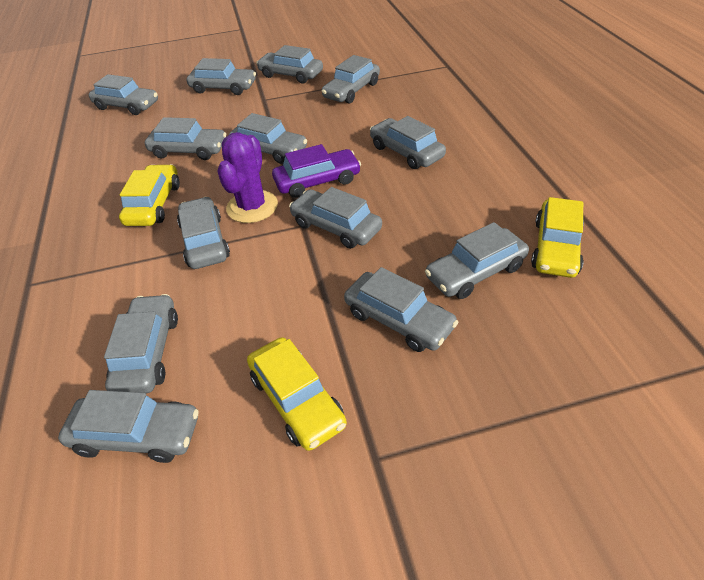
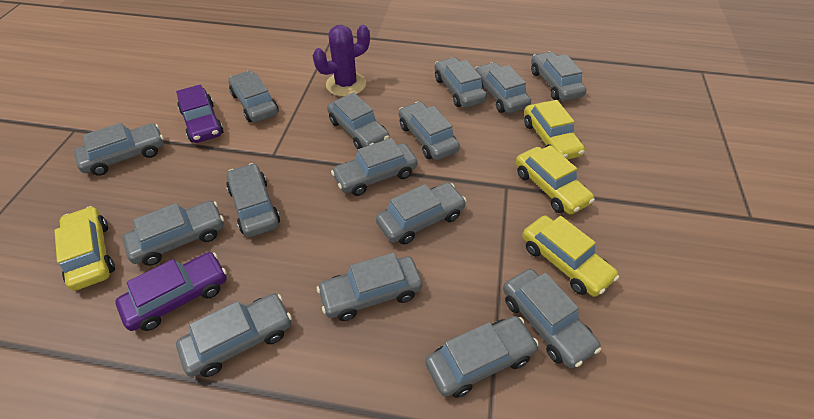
grey car: 13 -> 15
purple car: 1 -> 2
yellow car: 3 -> 4

